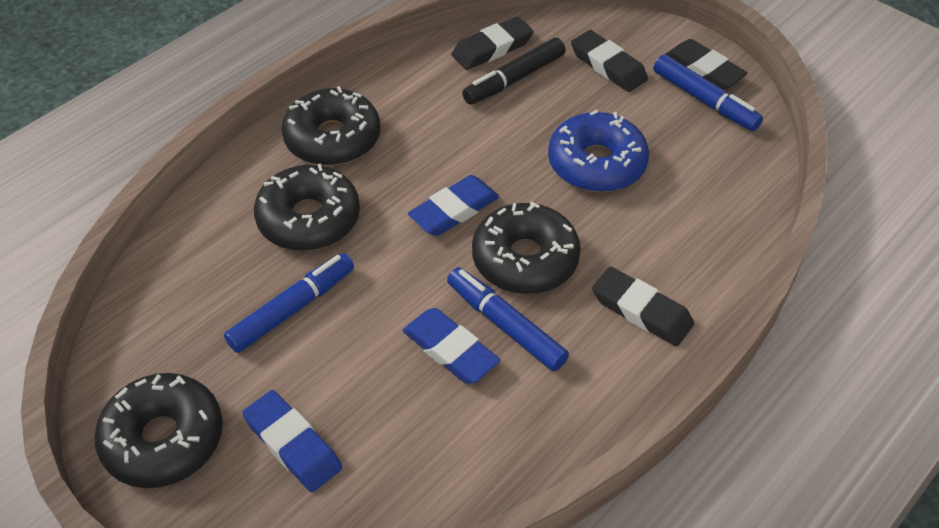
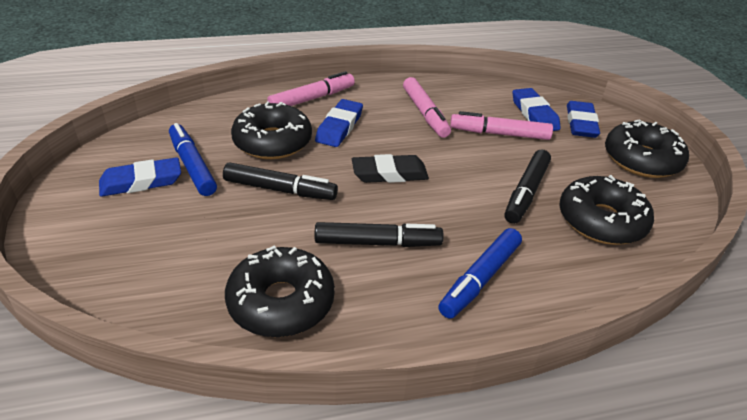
black eraser: 4 -> 1
black marker: 1 -> 3
blue donut: 1 -> 0
blue eraser: 3 -> 4
blue marker: 3 -> 2
pink marker: 0 -> 3

